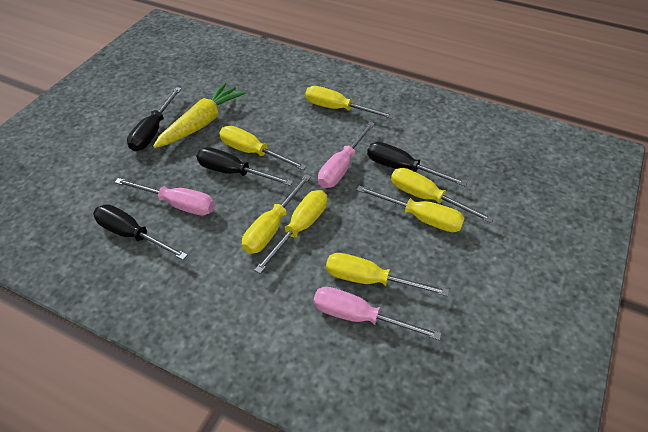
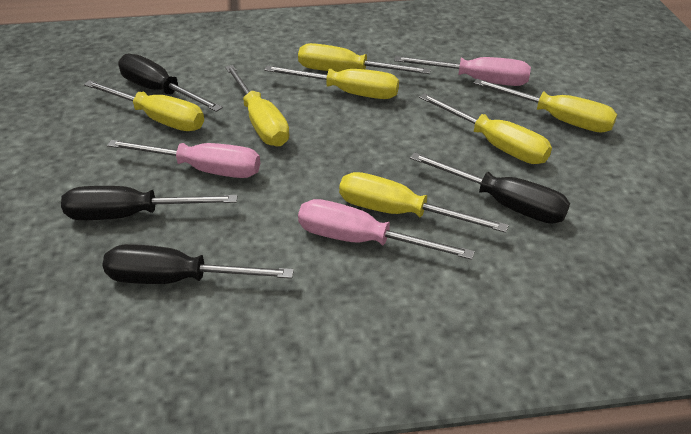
yellow carrot: 1 -> 0

